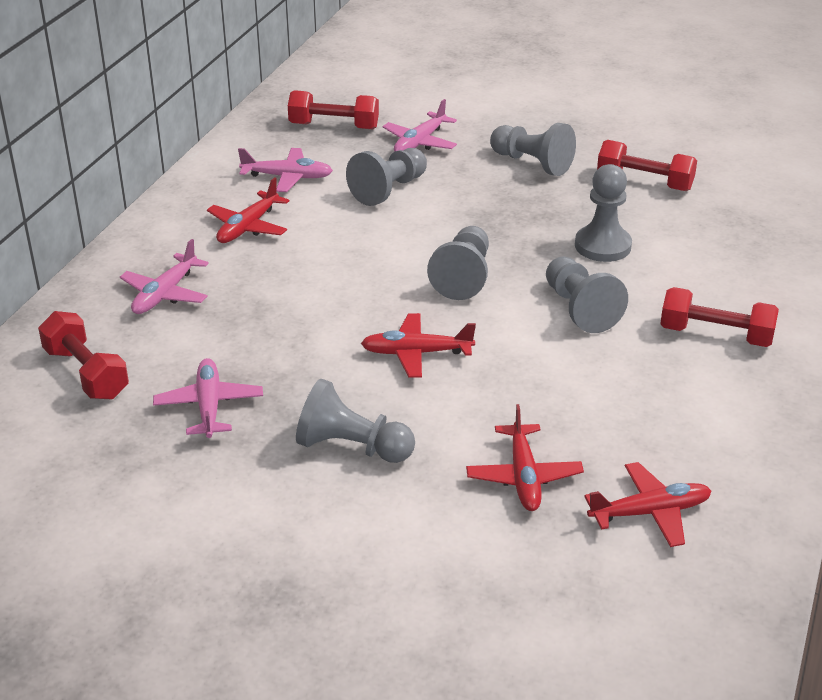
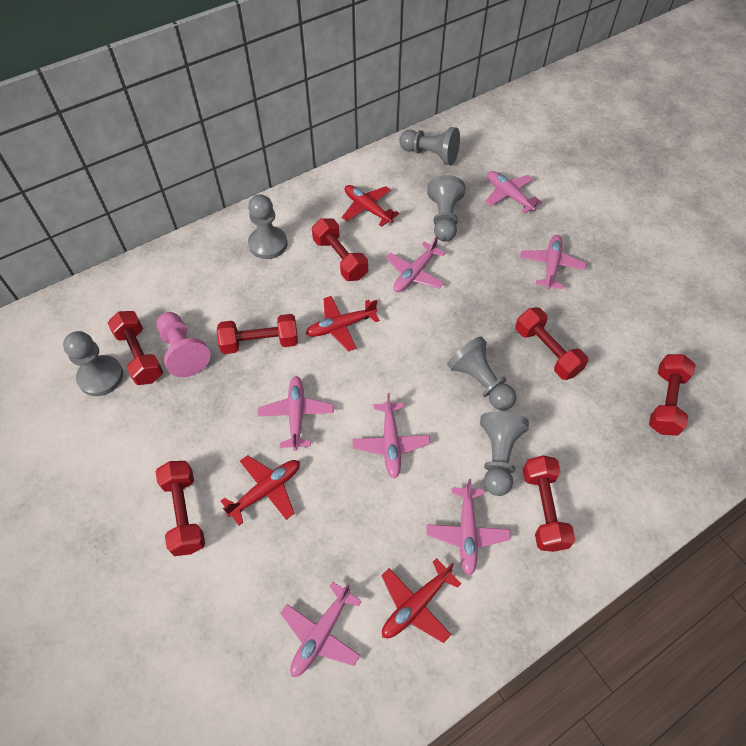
pink pawn: 0 -> 1
pink plane: 4 -> 7
red dumbbell: 4 -> 7

